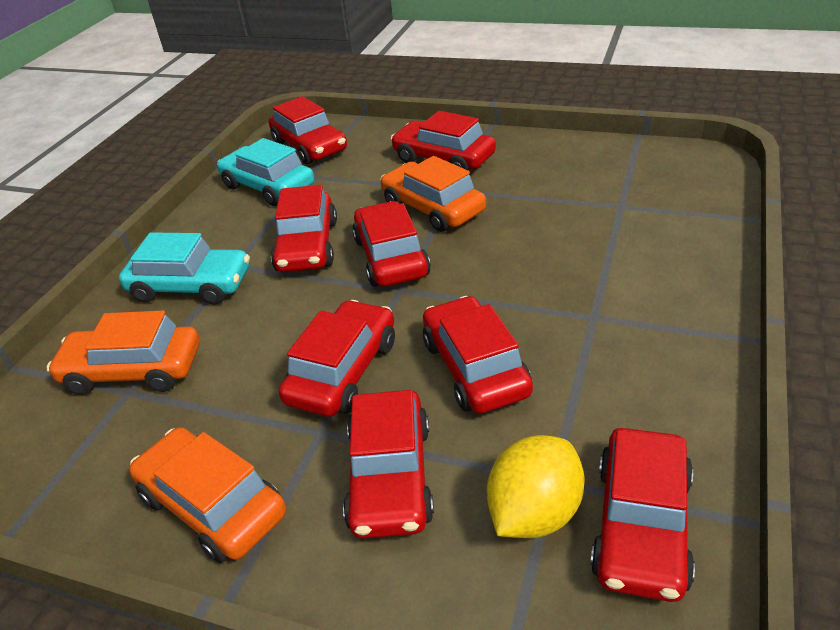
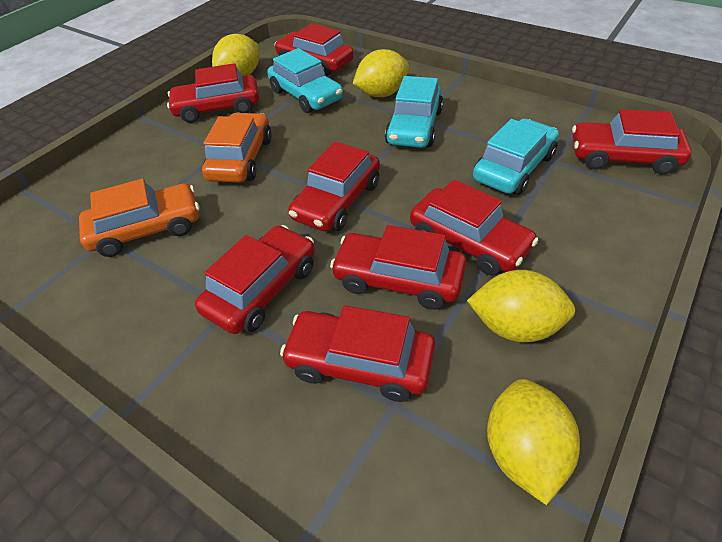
orange car: 3 -> 2
turquoise car: 2 -> 3
yellow lemon: 1 -> 4

